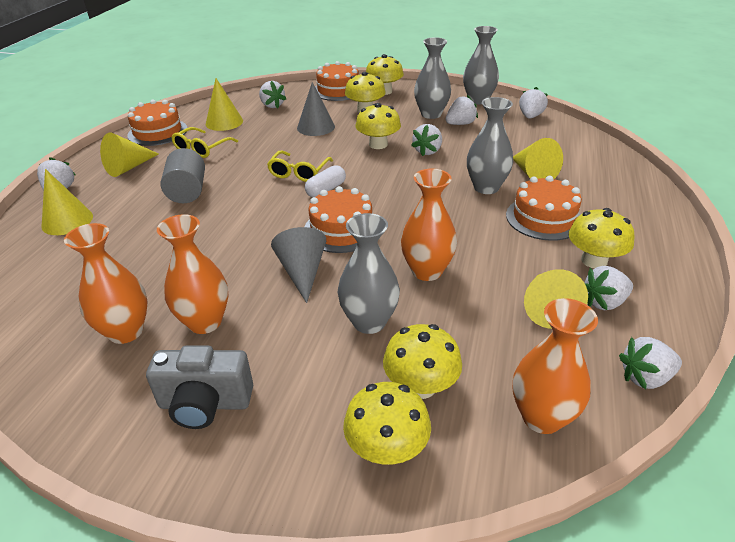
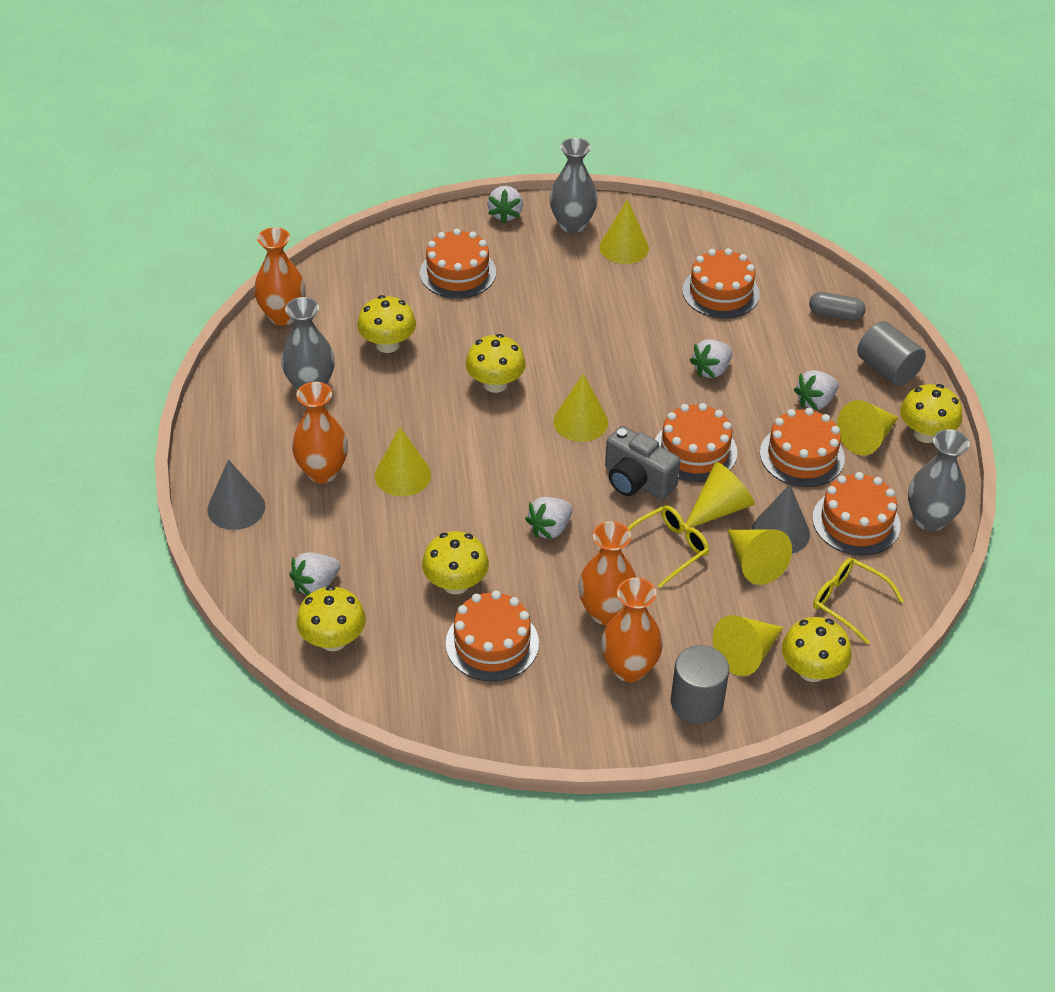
grey capsule: 0 -> 1
grey cylinder: 1 -> 2
grey vase: 4 -> 3
orange cake: 4 -> 6
white capsule: 1 -> 0
white strawberry: 7 -> 5
yellow cone: 5 -> 7

